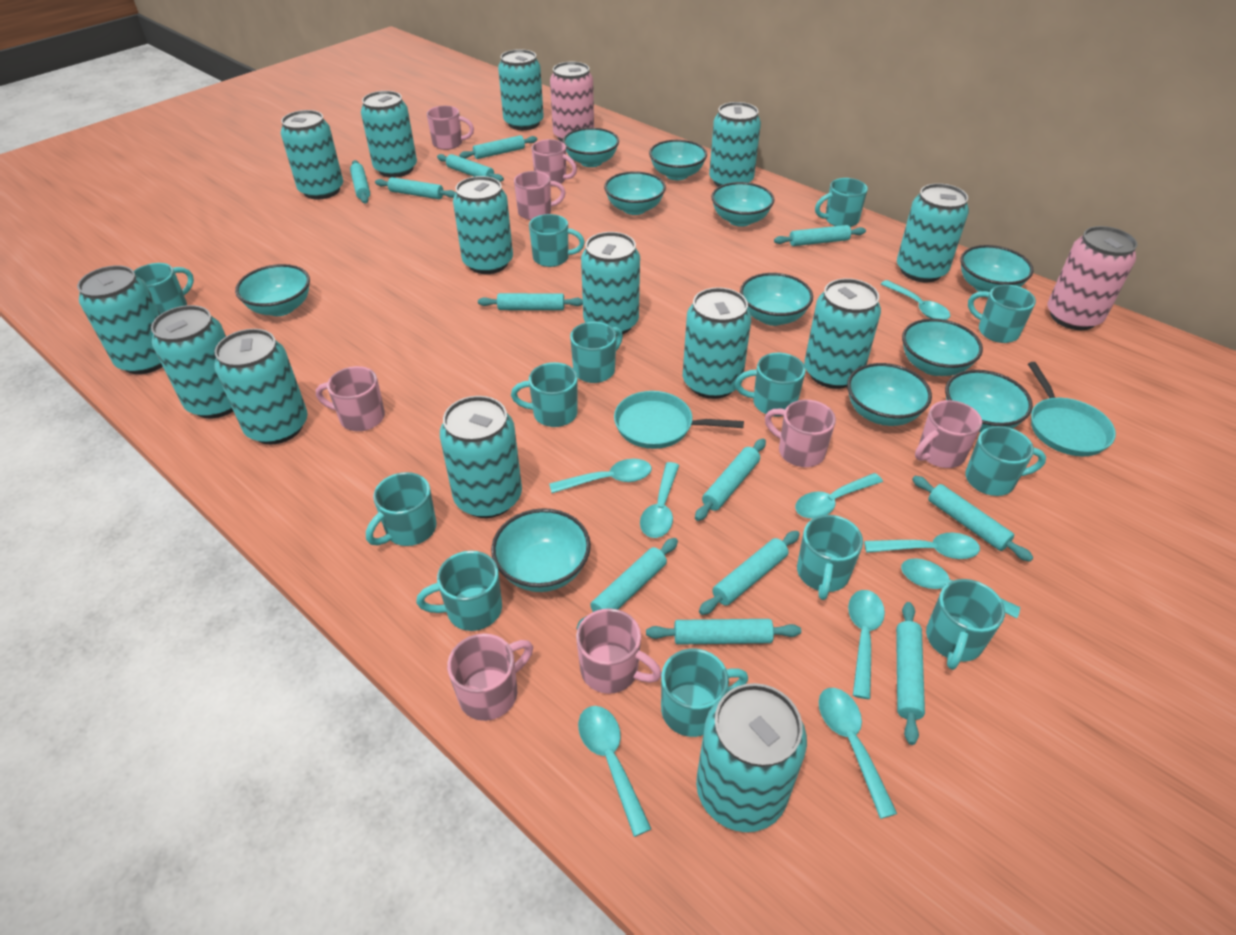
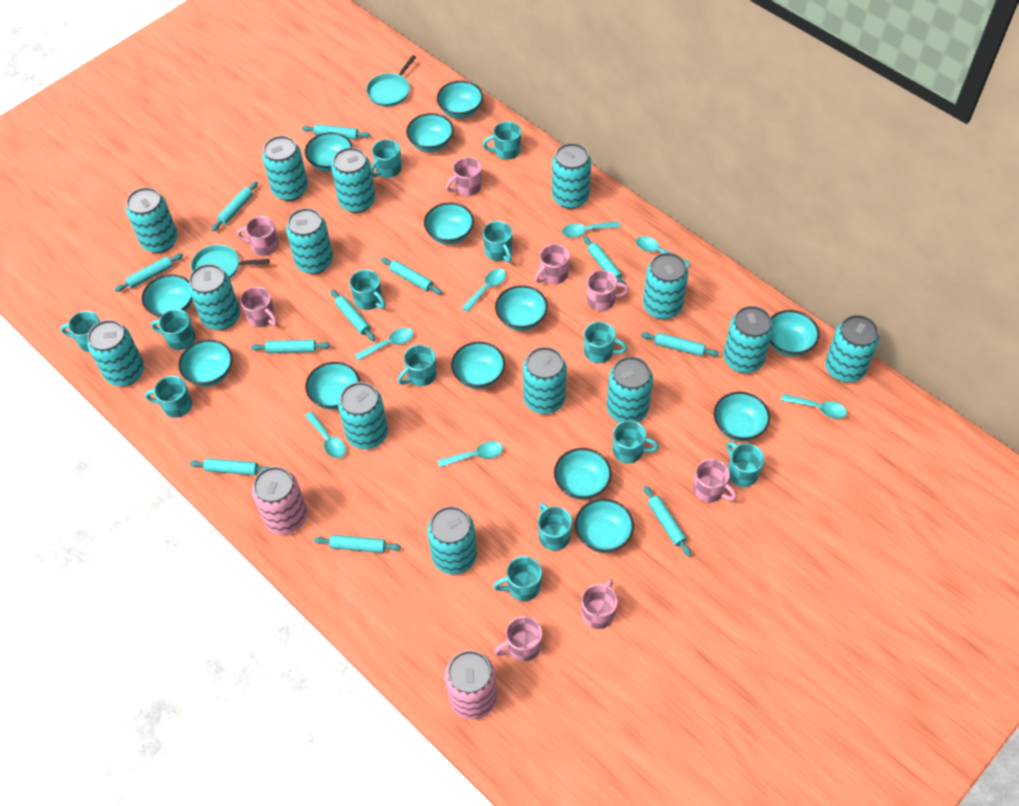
turquoise bowl: 11 -> 13
turquoise rolling pin: 12 -> 11
turquoise spoon: 9 -> 7

